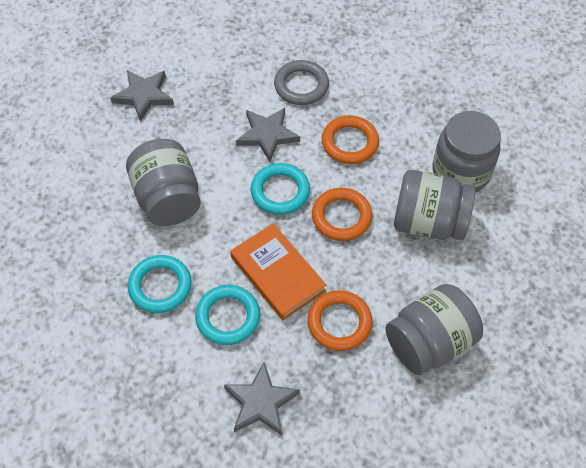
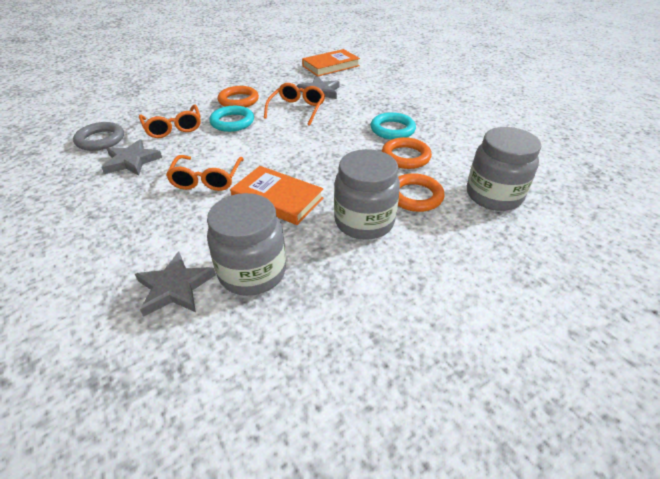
grey jar: 4 -> 3
orange book: 1 -> 2
orange glasses: 0 -> 3
turquoise ring: 3 -> 2

